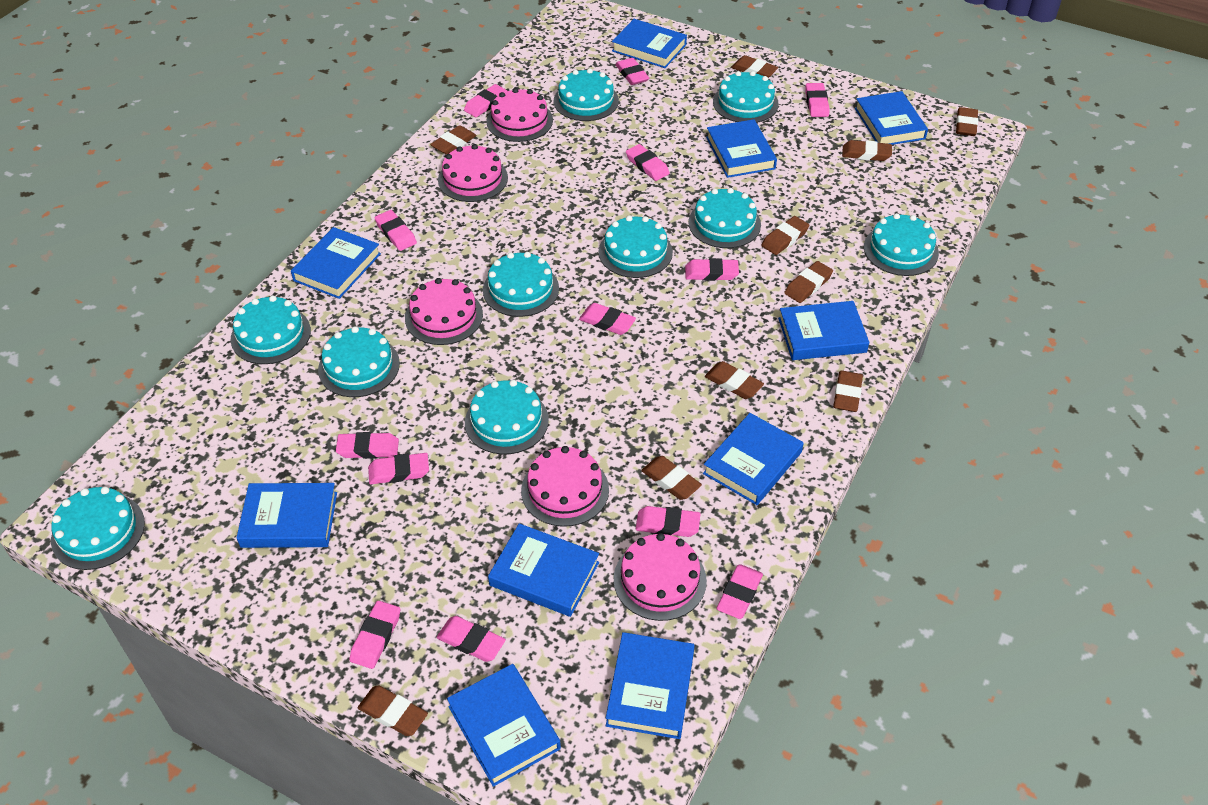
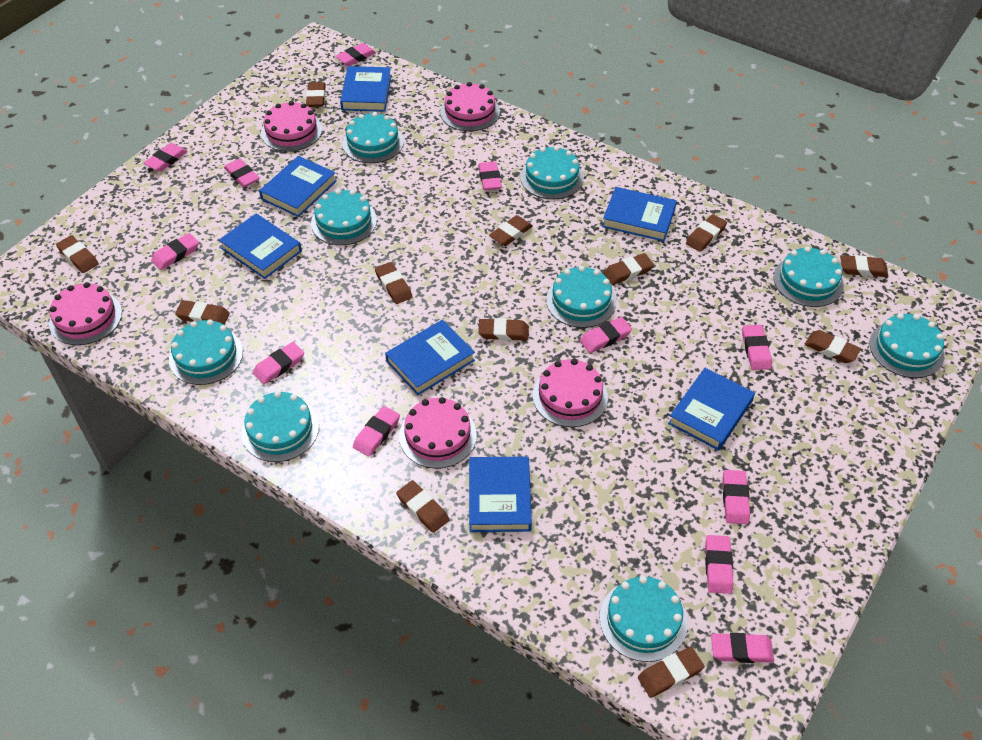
blue book: 10 -> 7
brown eraser: 10 -> 12
pink eraser: 13 -> 12
turquoise cake: 10 -> 9

